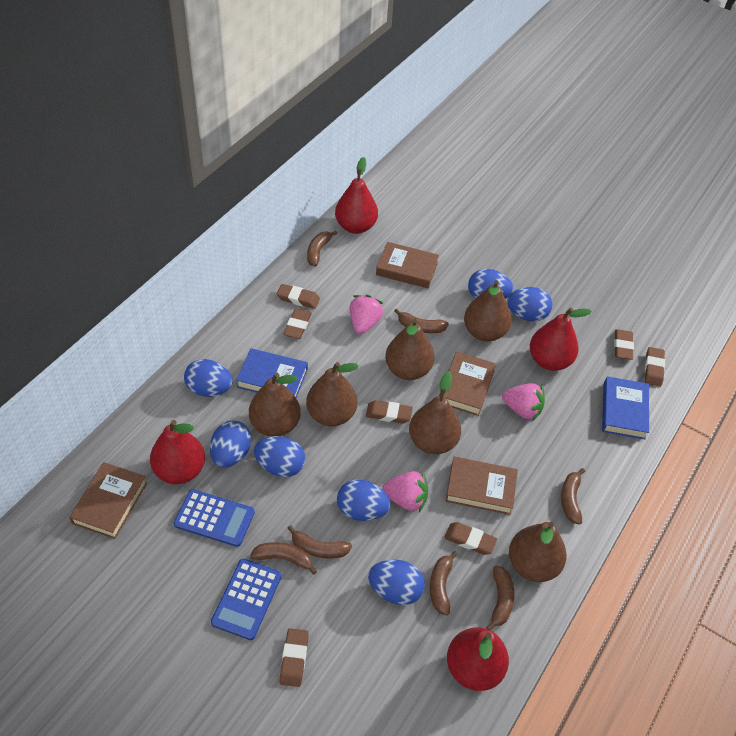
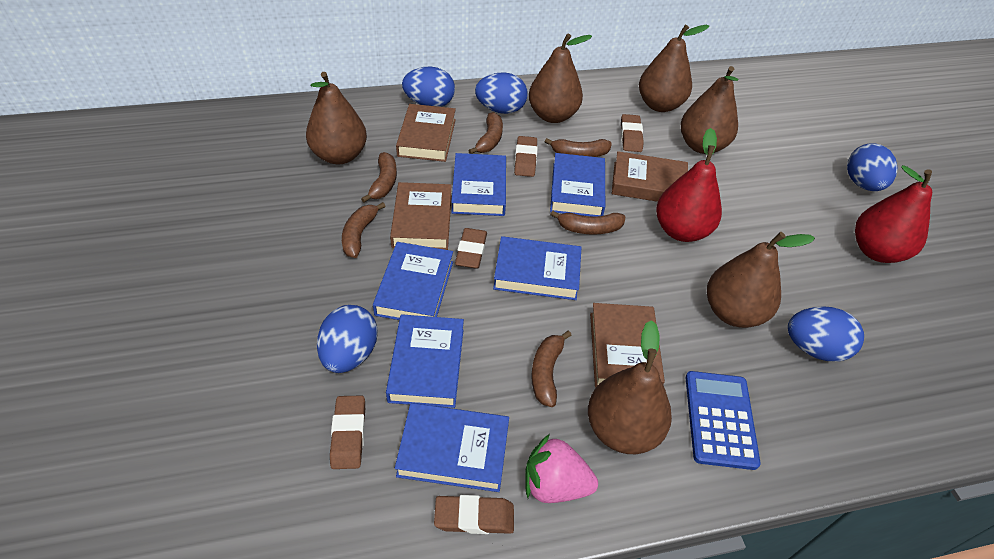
blue book: 2 -> 6
blue calculator: 2 -> 1
blue egg: 7 -> 5
brown banana: 7 -> 6
brown eraser: 7 -> 5
pink strawberry: 3 -> 1
red pear: 4 -> 2

